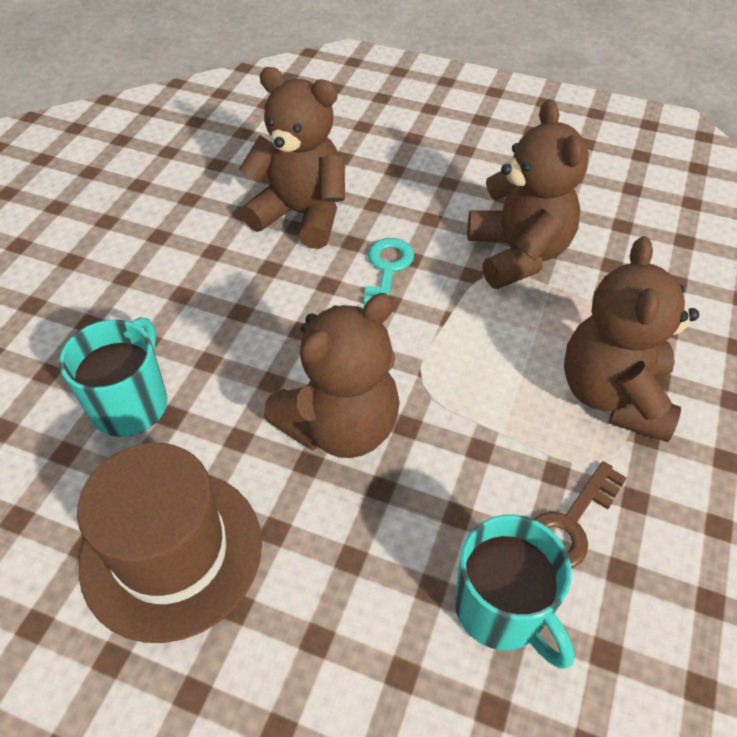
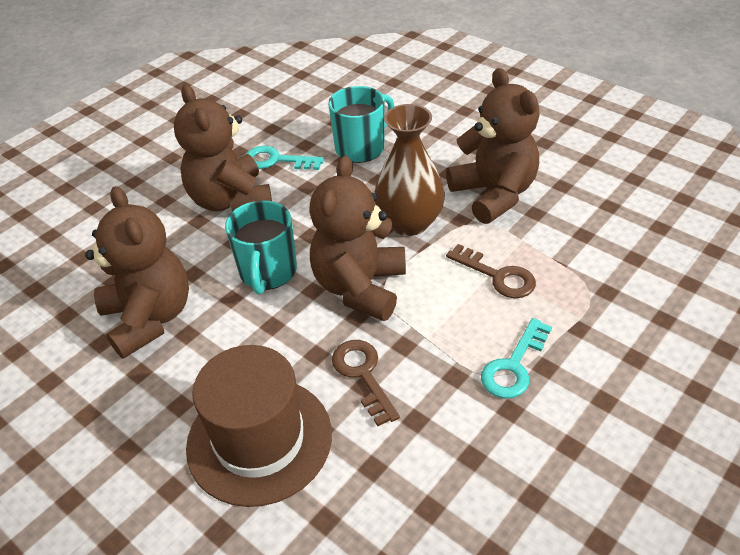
brown key: 1 -> 2
brown vase: 0 -> 1
turquoise key: 1 -> 2

